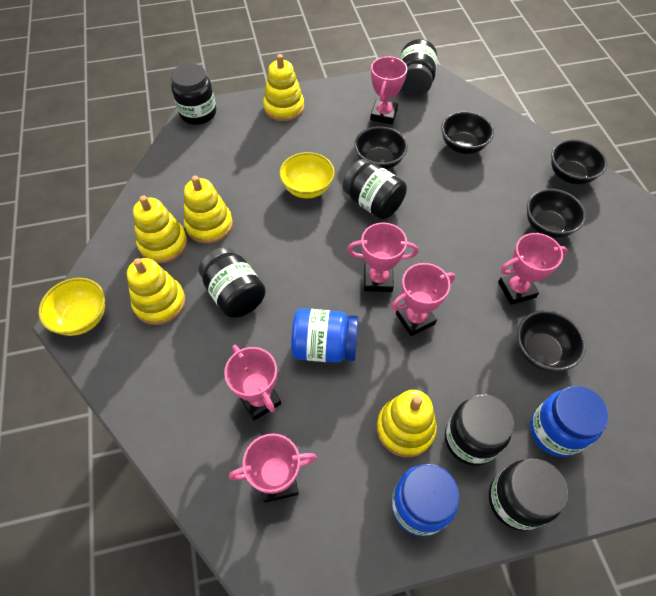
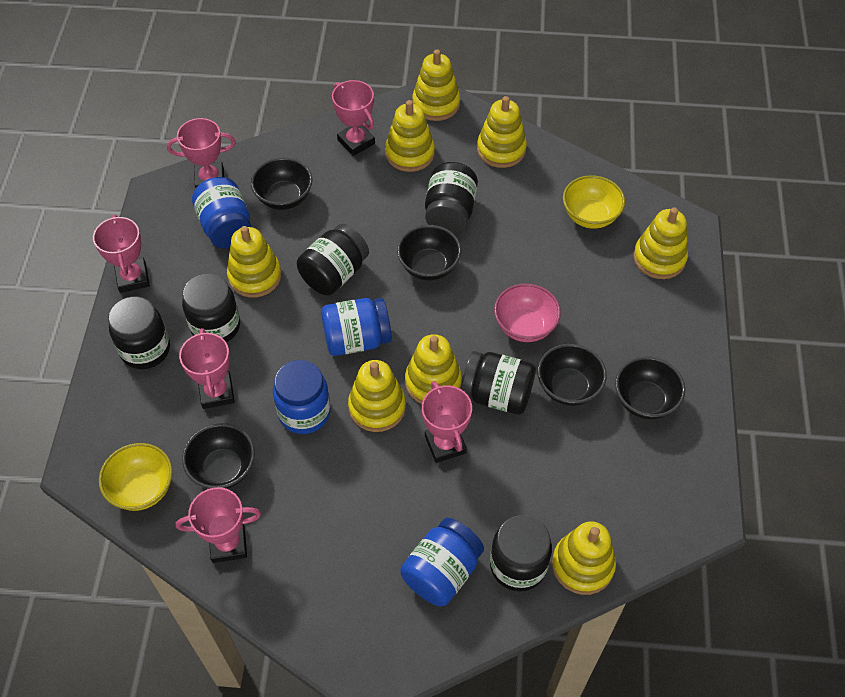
blue jar: 3 -> 4
pink bowl: 0 -> 1
yellow stacking toy: 5 -> 8

